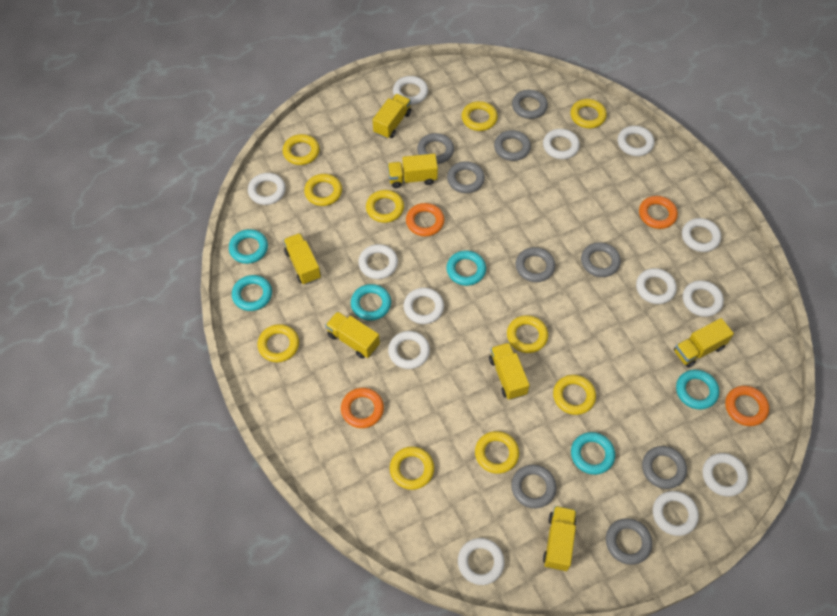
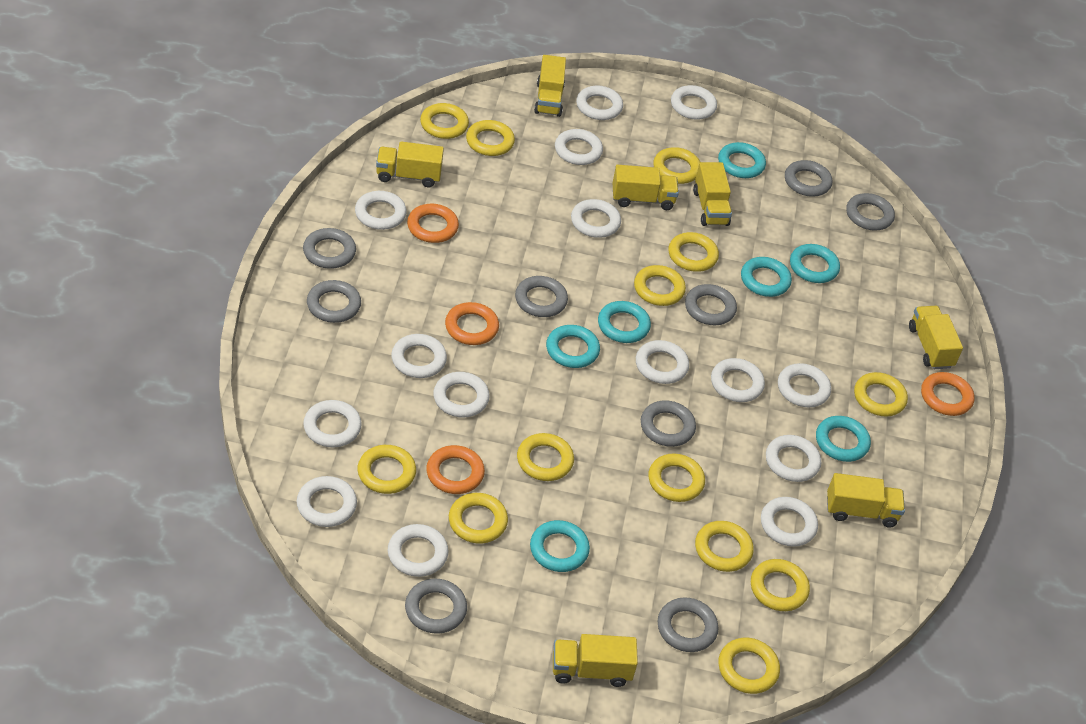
turquoise ring: 6 -> 7
white ring: 13 -> 15
yellow ring: 10 -> 13

